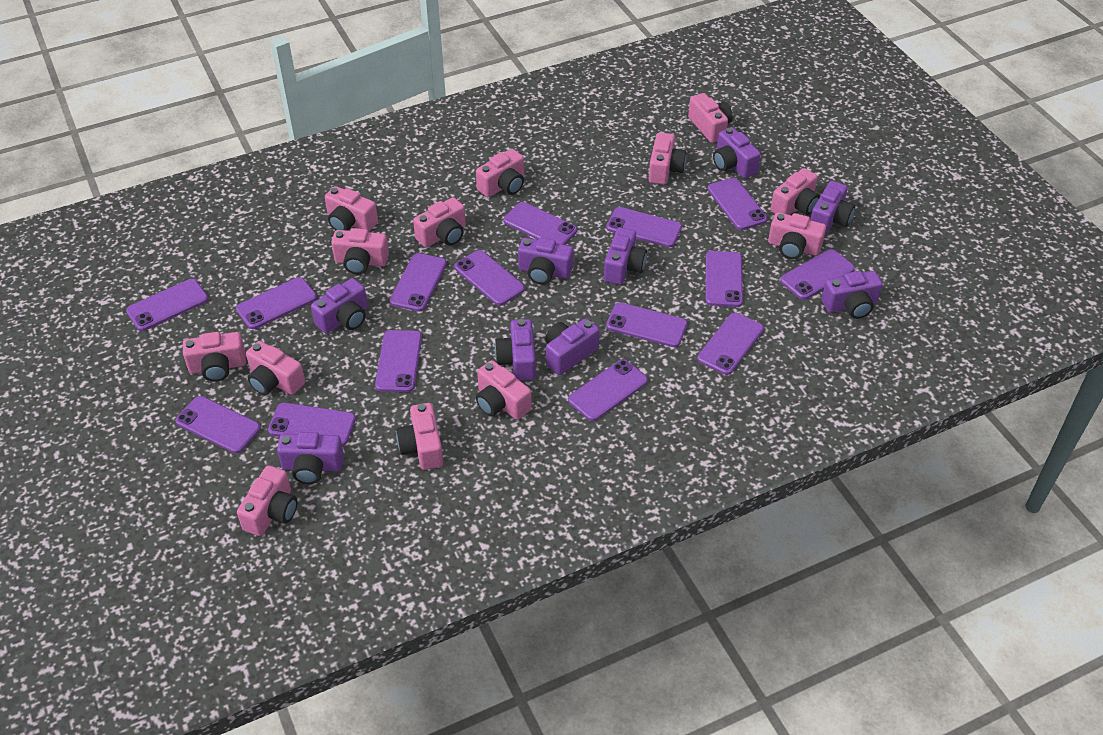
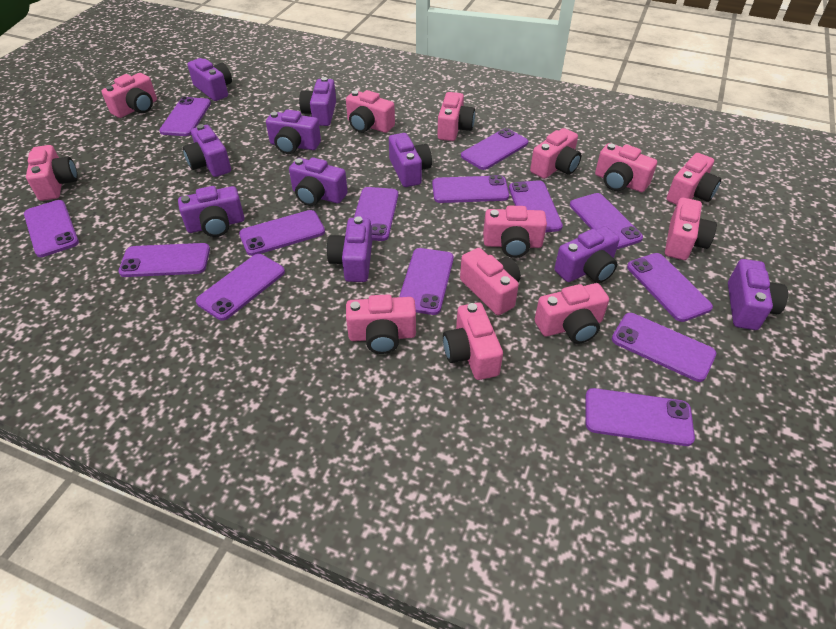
purple camera: 9 -> 10
purple phone: 15 -> 14

